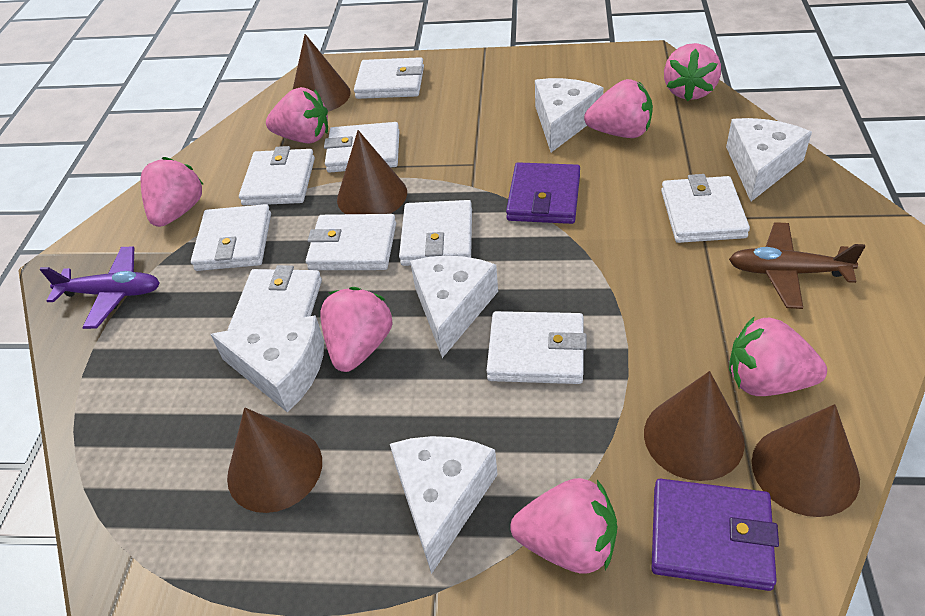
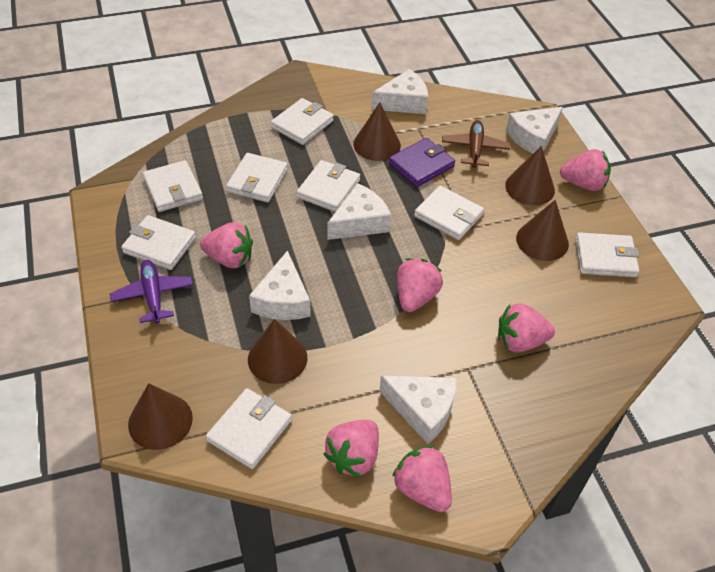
pink strawberry: 7 -> 6
purple wallet: 2 -> 1
white wallet: 9 -> 8

